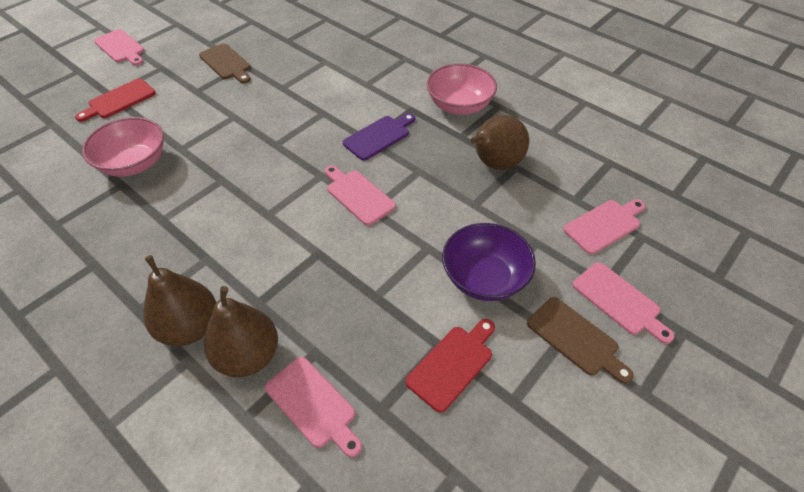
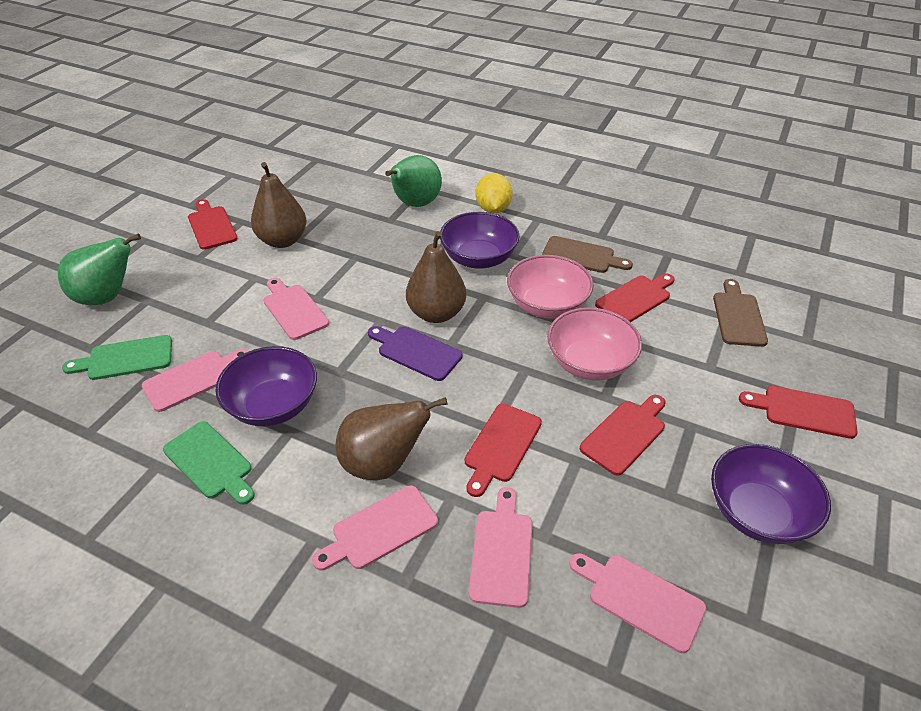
green cutting board: 0 -> 2
green pear: 0 -> 2
purple bowl: 1 -> 3
red cutting board: 2 -> 5
yellow lemon: 0 -> 1

